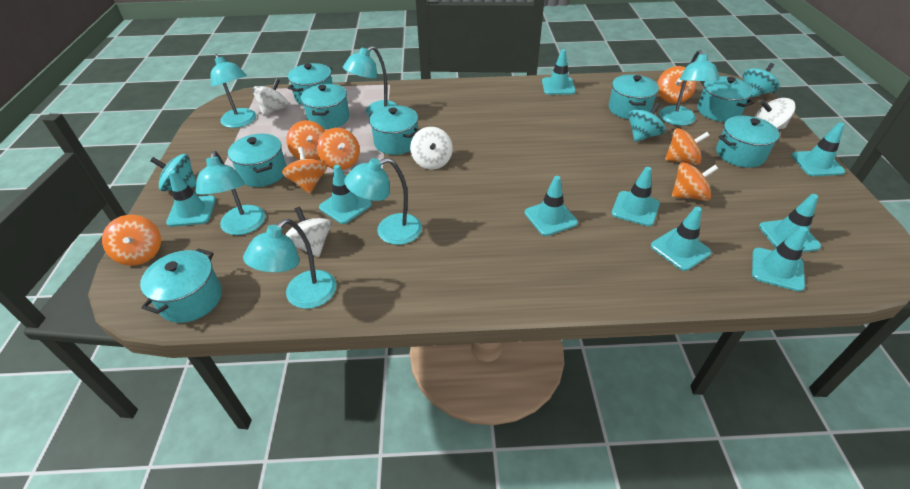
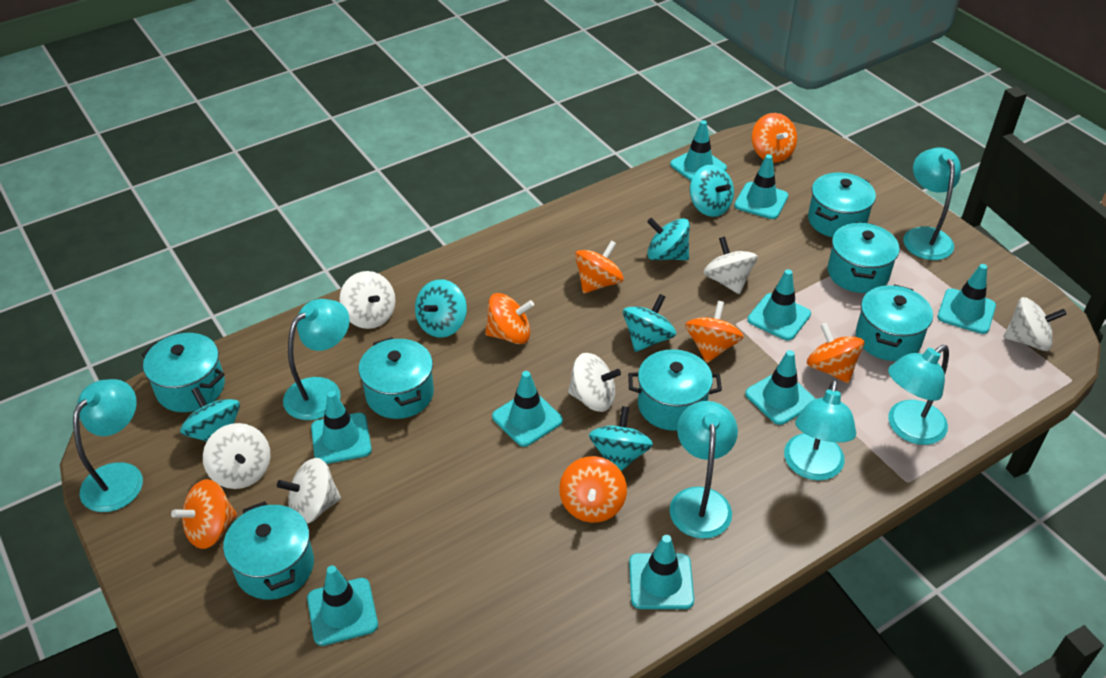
turquoise pot: 8 -> 7
turquoise spinning top: 3 -> 6
white spinning top: 4 -> 6

